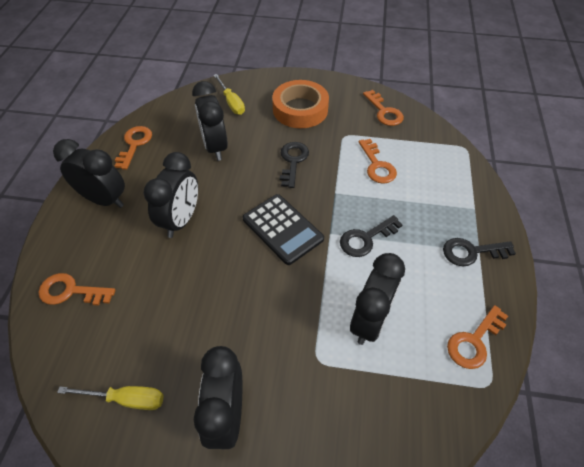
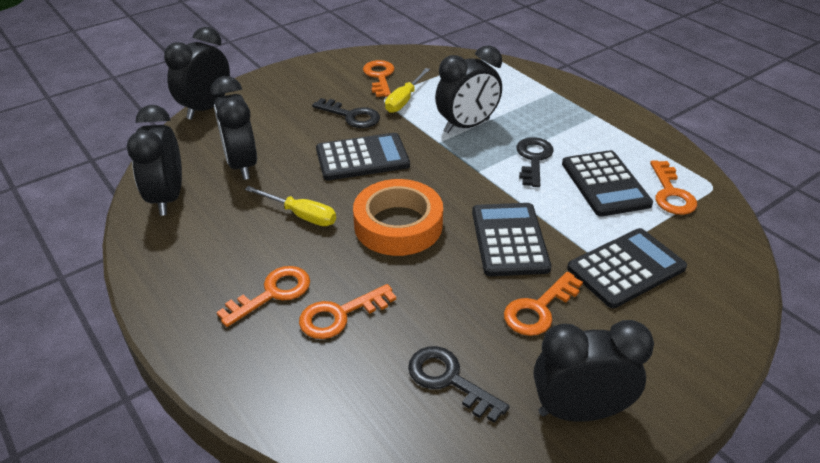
black calculator: 1 -> 4

